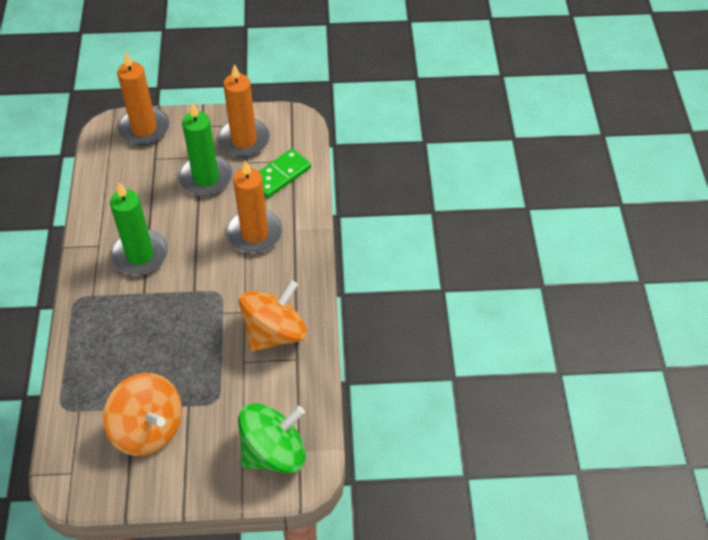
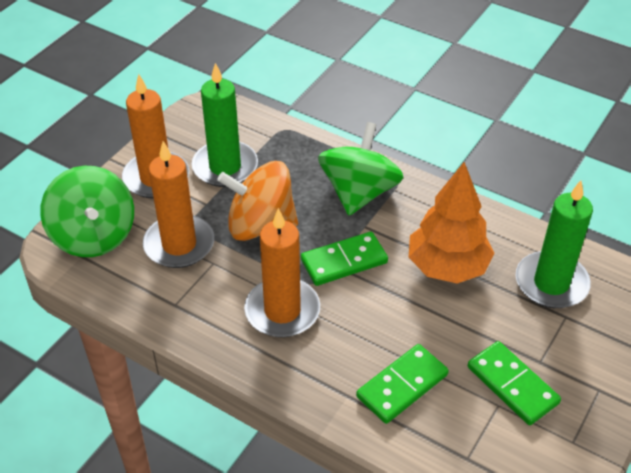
green domino: 1 -> 3
green spinning top: 1 -> 2
orange spinning top: 2 -> 1
orange tree: 0 -> 1

